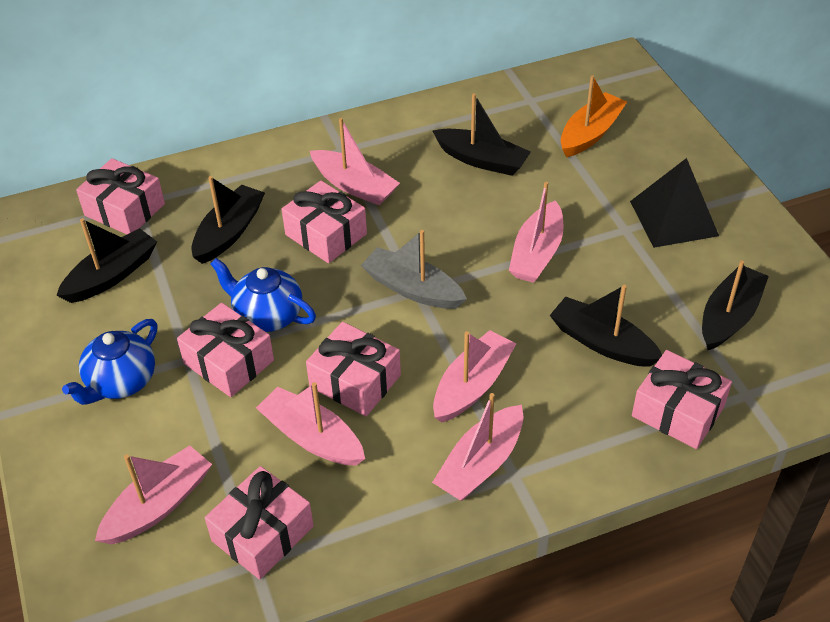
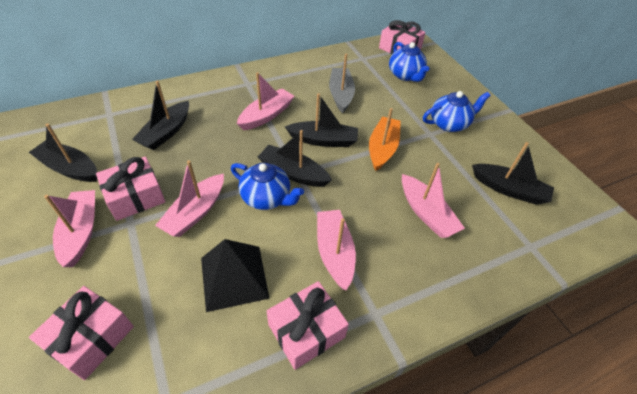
blue teapot: 2 -> 3
pink boat: 6 -> 5
pink gift: 6 -> 4

